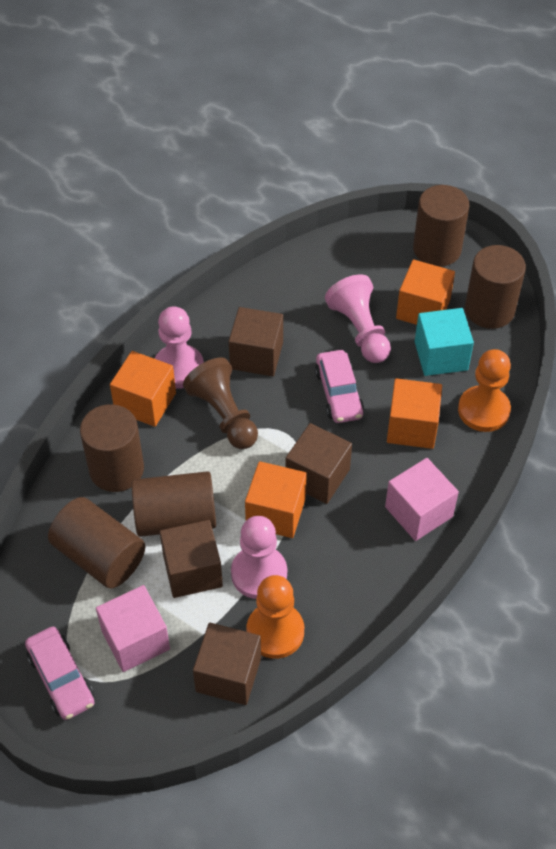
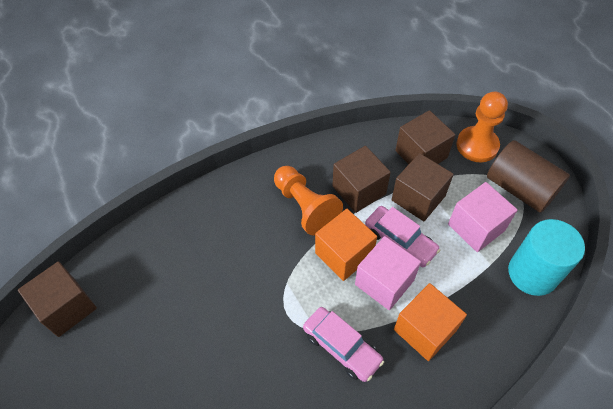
brown cylinder: 5 -> 1
brown pawn: 1 -> 0
orange cube: 4 -> 2
pink pawn: 3 -> 0
turquoise cube: 1 -> 0
turquoise cylinder: 0 -> 1

